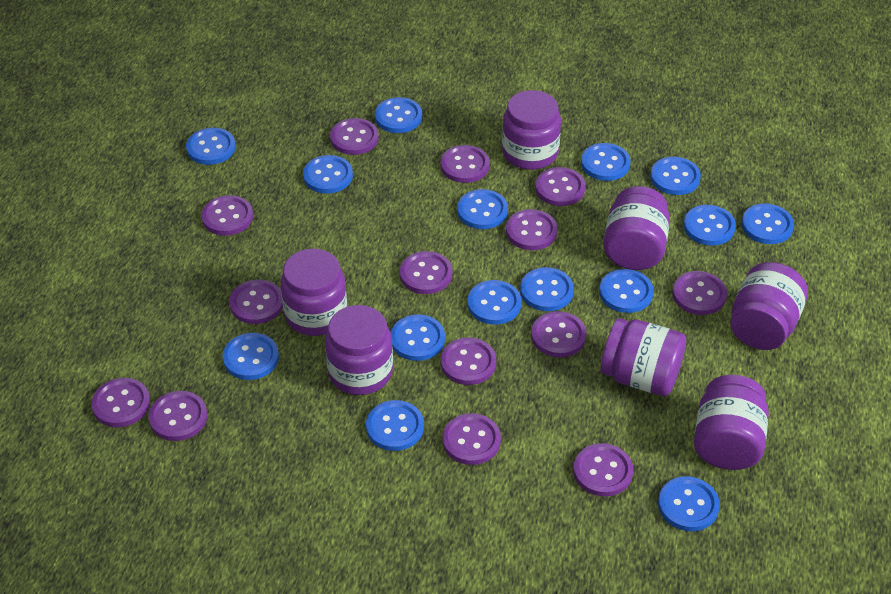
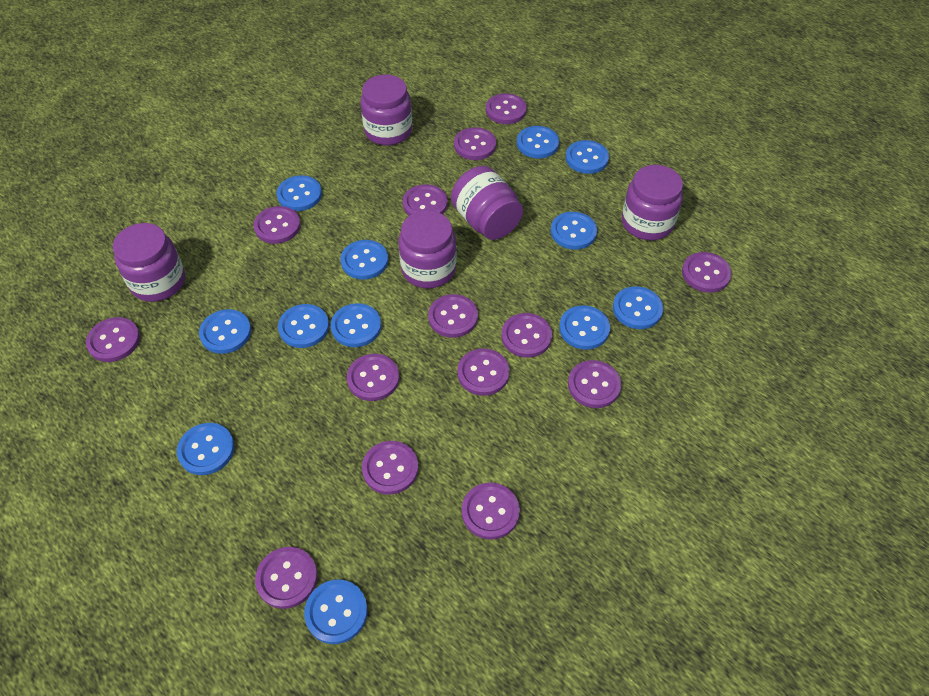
blue button: 15 -> 12
purple jar: 7 -> 5

